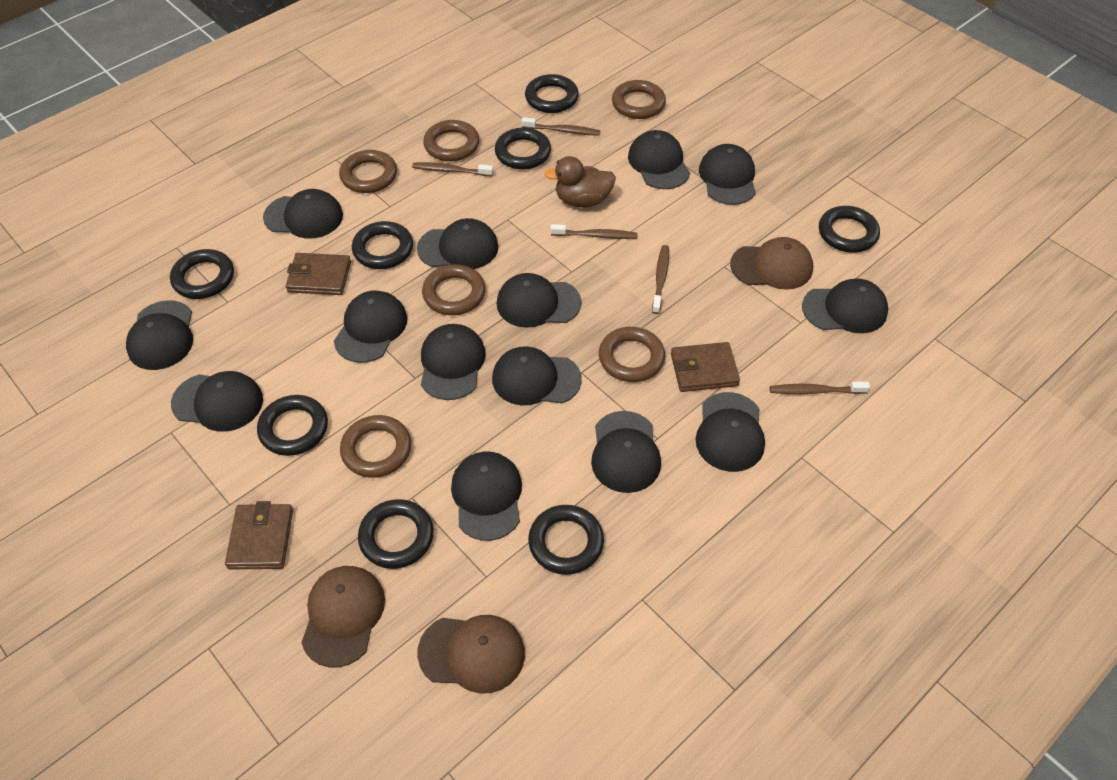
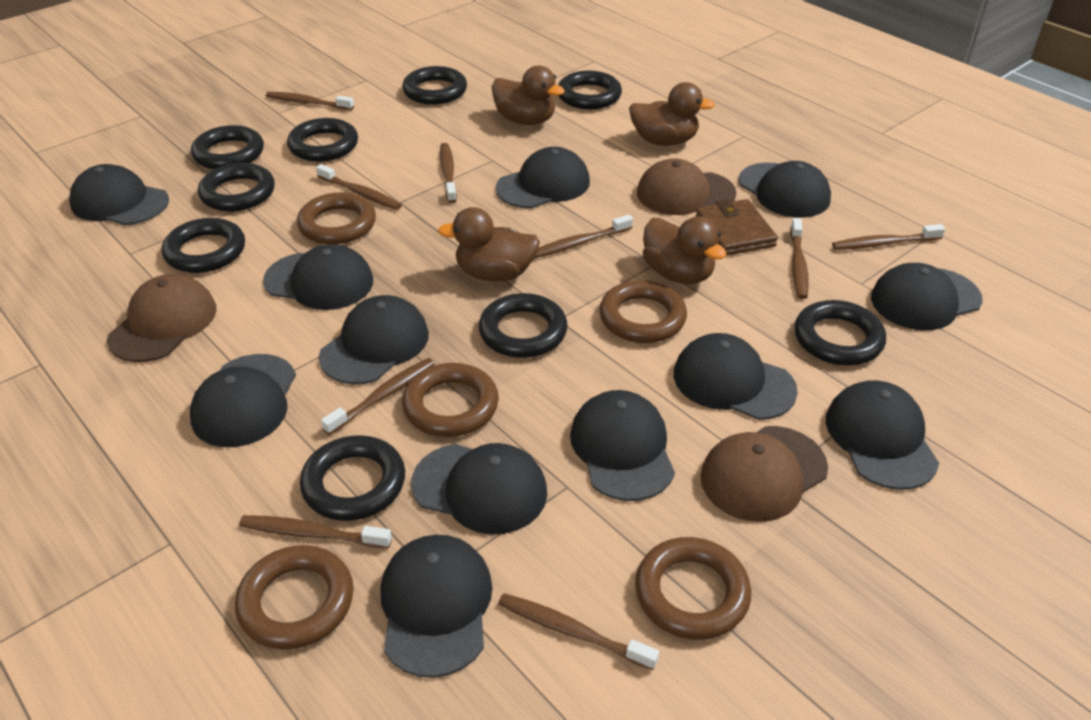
black cap: 14 -> 12
black ring: 8 -> 9
brown duck: 1 -> 4
brown ring: 6 -> 5
brown toothbrush: 5 -> 9
brown wallet: 3 -> 1

